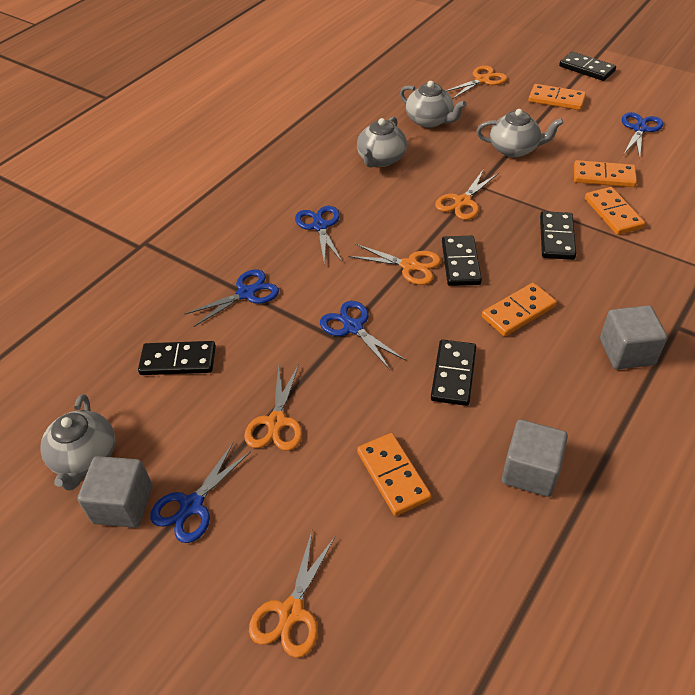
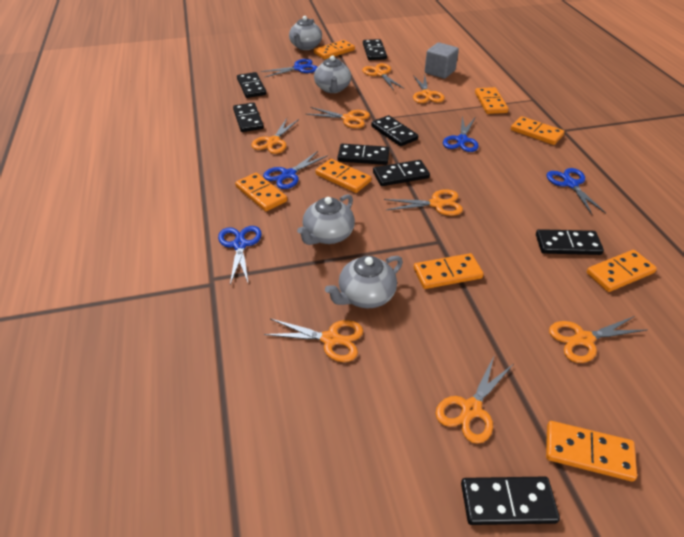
black domino: 5 -> 8
grey cube: 3 -> 1
orange domino: 5 -> 8
orange scissors: 5 -> 8

